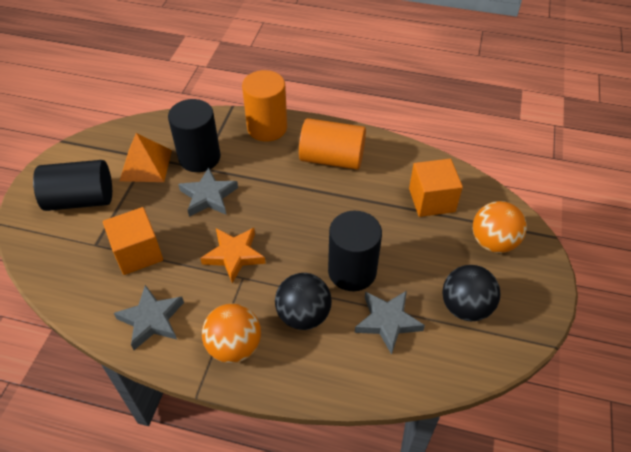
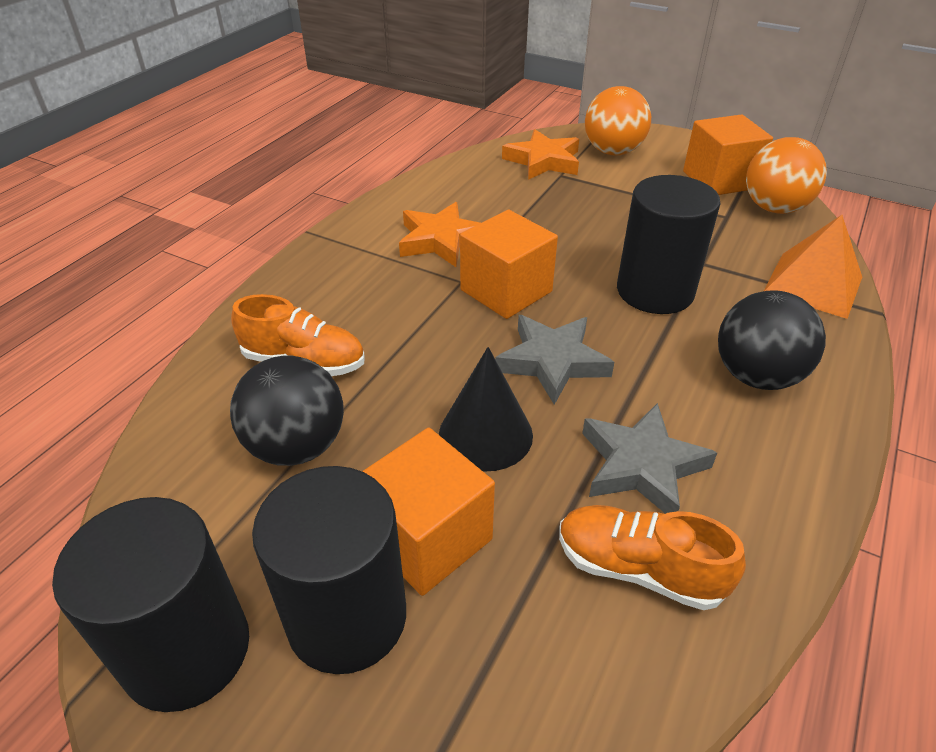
black cone: 0 -> 1
grey star: 3 -> 2
orange cube: 2 -> 3
orange cylinder: 2 -> 0
orange shoe: 0 -> 2
orange star: 1 -> 2

